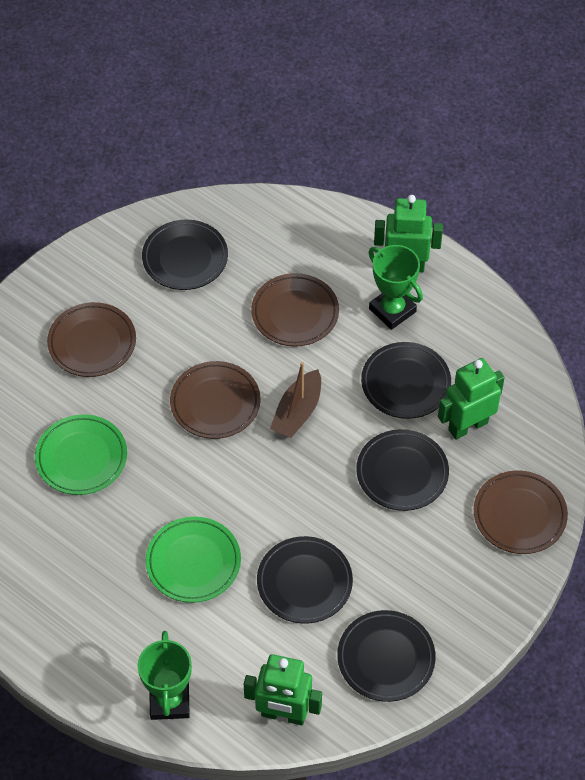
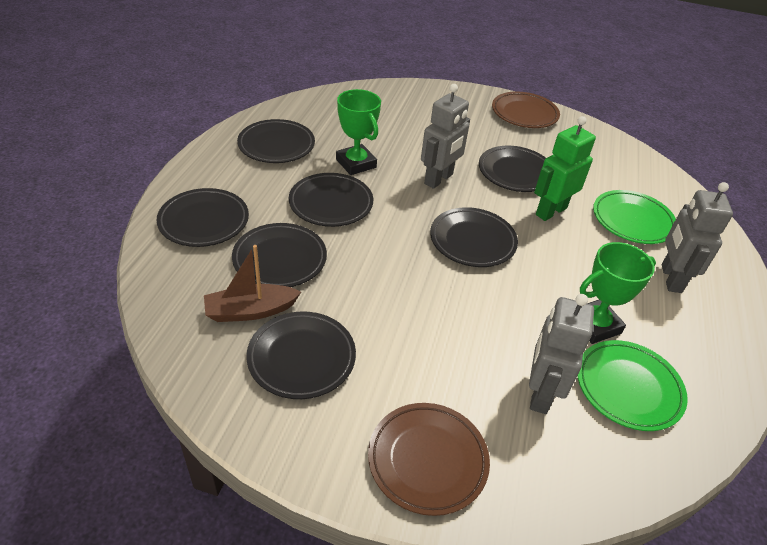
black plate: 5 -> 7
brown plate: 4 -> 2
green robot: 3 -> 1
grey robot: 0 -> 3

